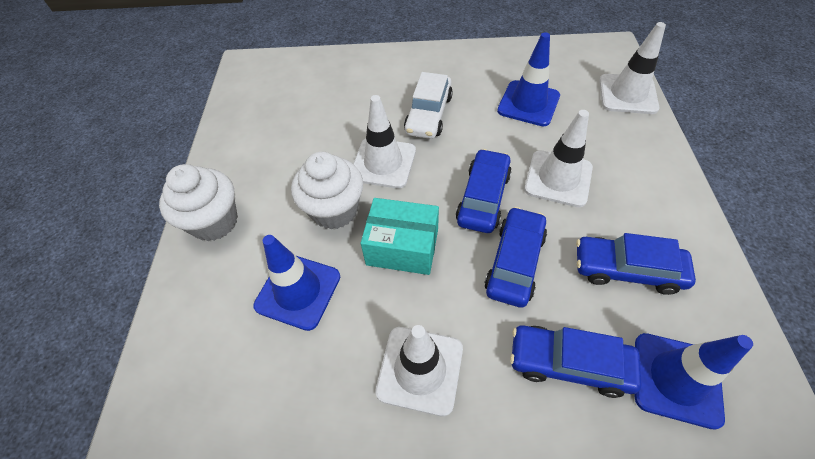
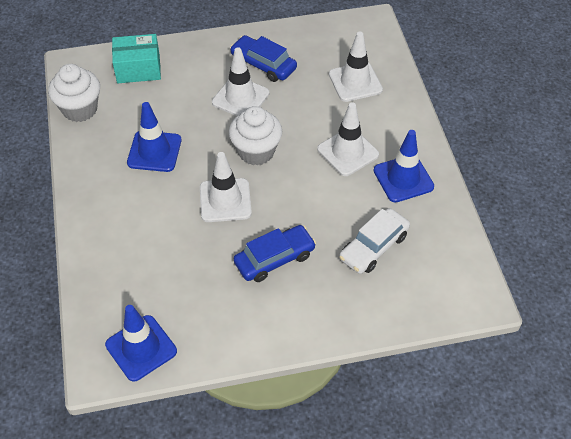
blue car: 4 -> 2

